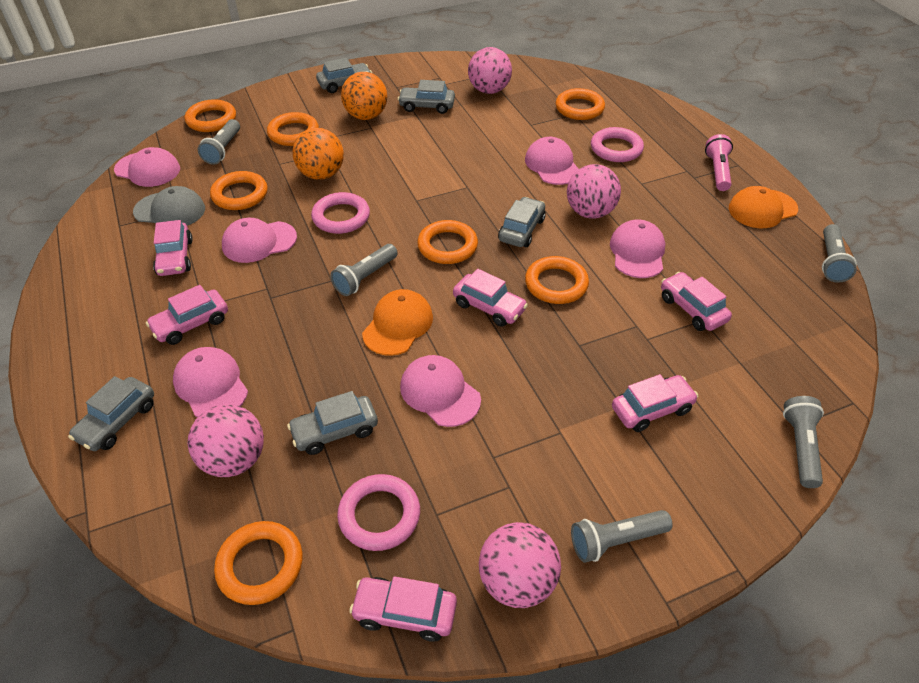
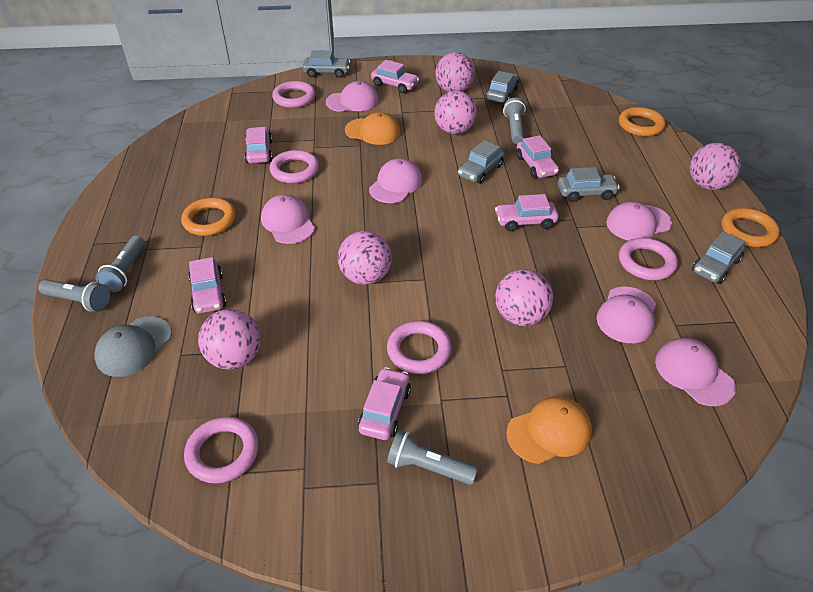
grey flashlight: 5 -> 4
orange ball: 2 -> 0
orange ring: 7 -> 3
pink ball: 4 -> 6
pink flashlight: 1 -> 0
pink ring: 3 -> 5

